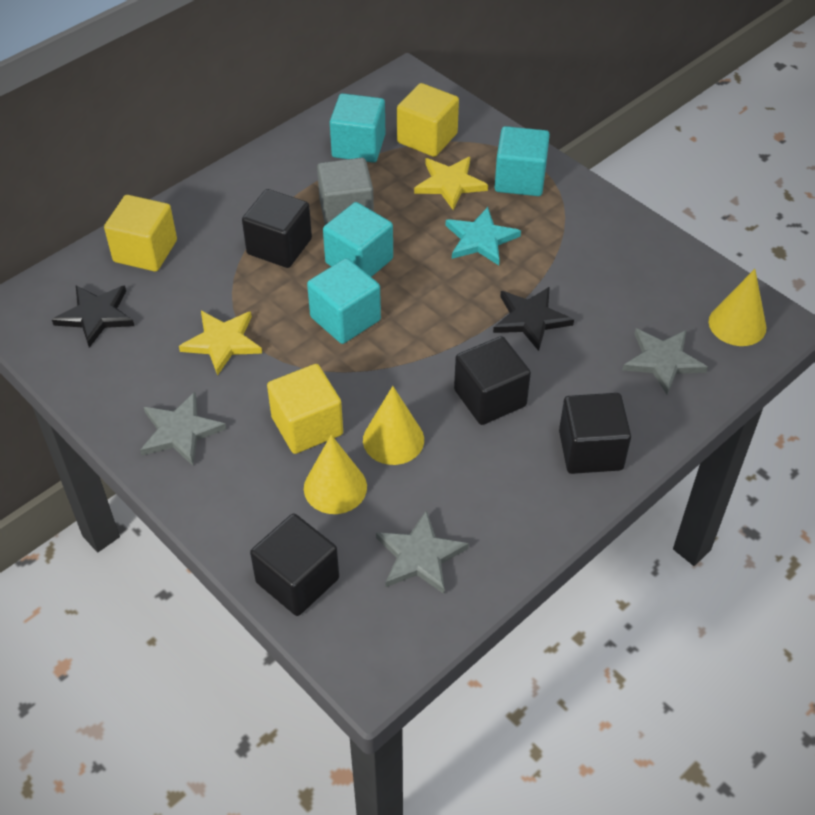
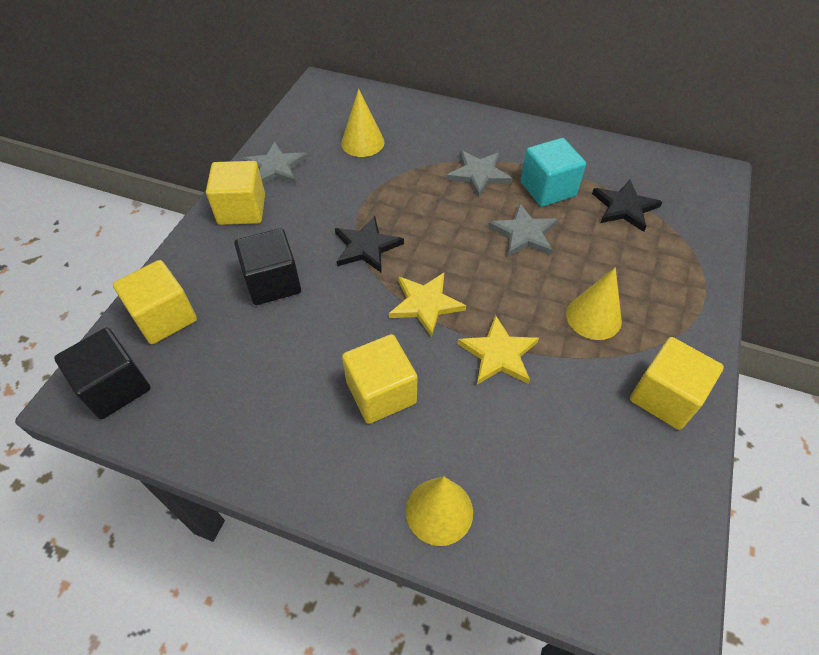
black cube: 4 -> 2
grey cube: 1 -> 0
turquoise cube: 4 -> 1
turquoise star: 1 -> 0
yellow cube: 3 -> 4

